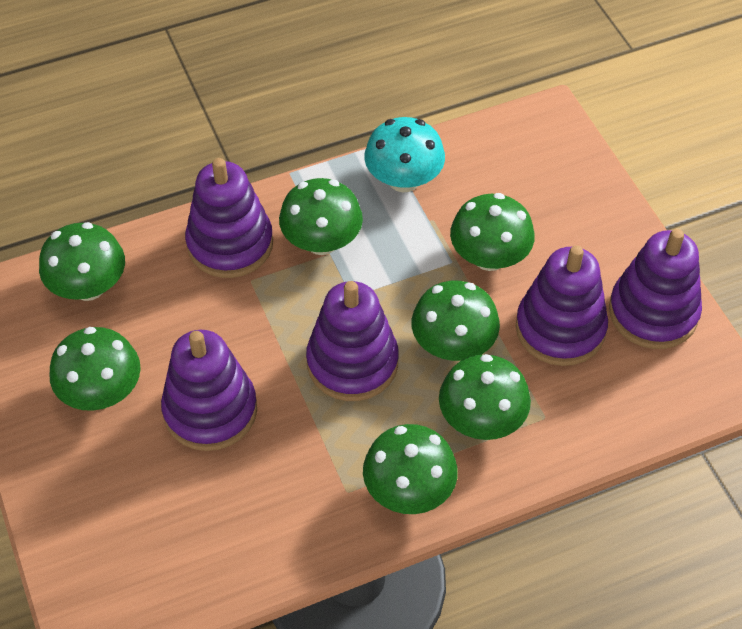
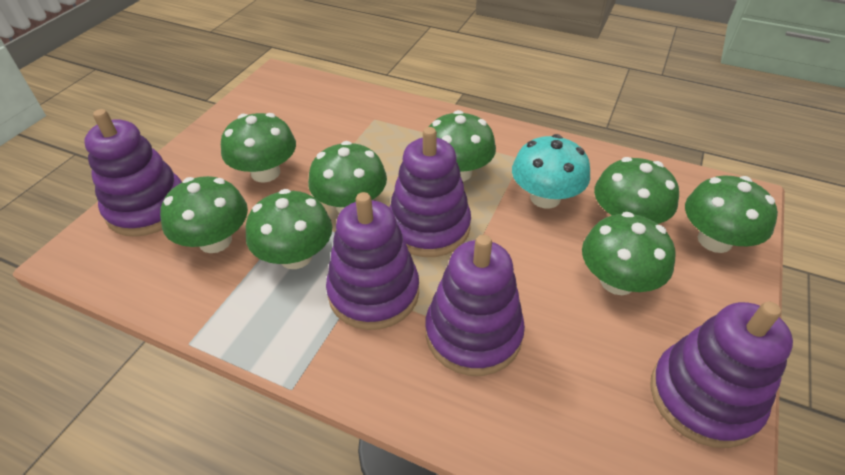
green mushroom: 7 -> 8

